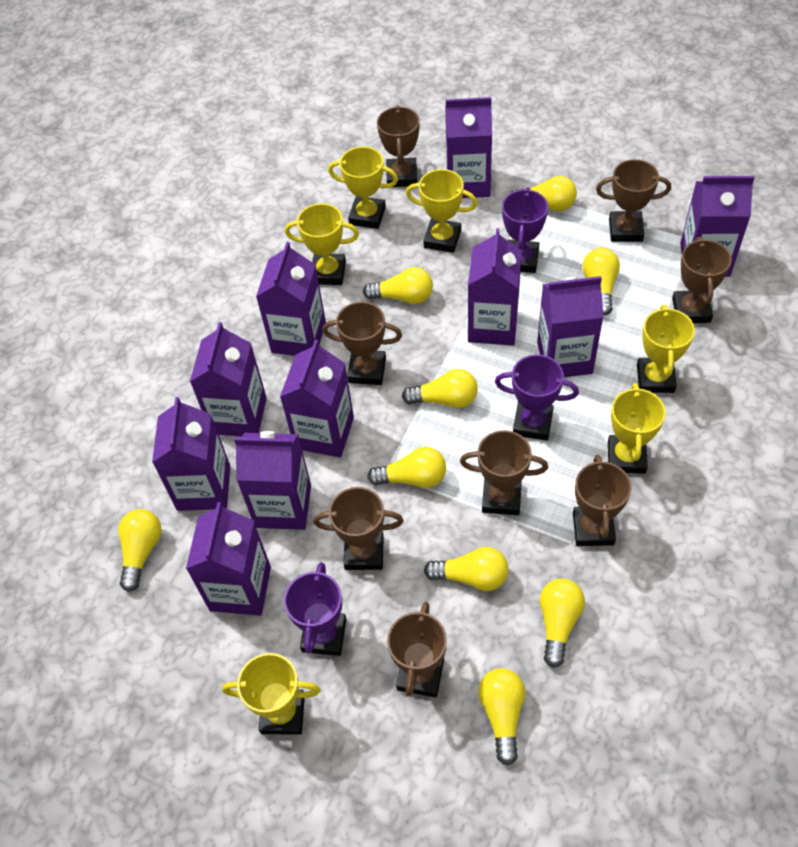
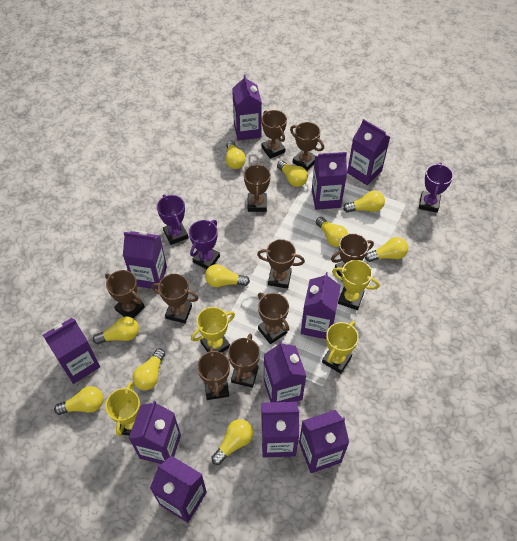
brown trophy: 8 -> 10
purple carton: 10 -> 11
yellow light bulb: 9 -> 10
yellow trophy: 6 -> 4

